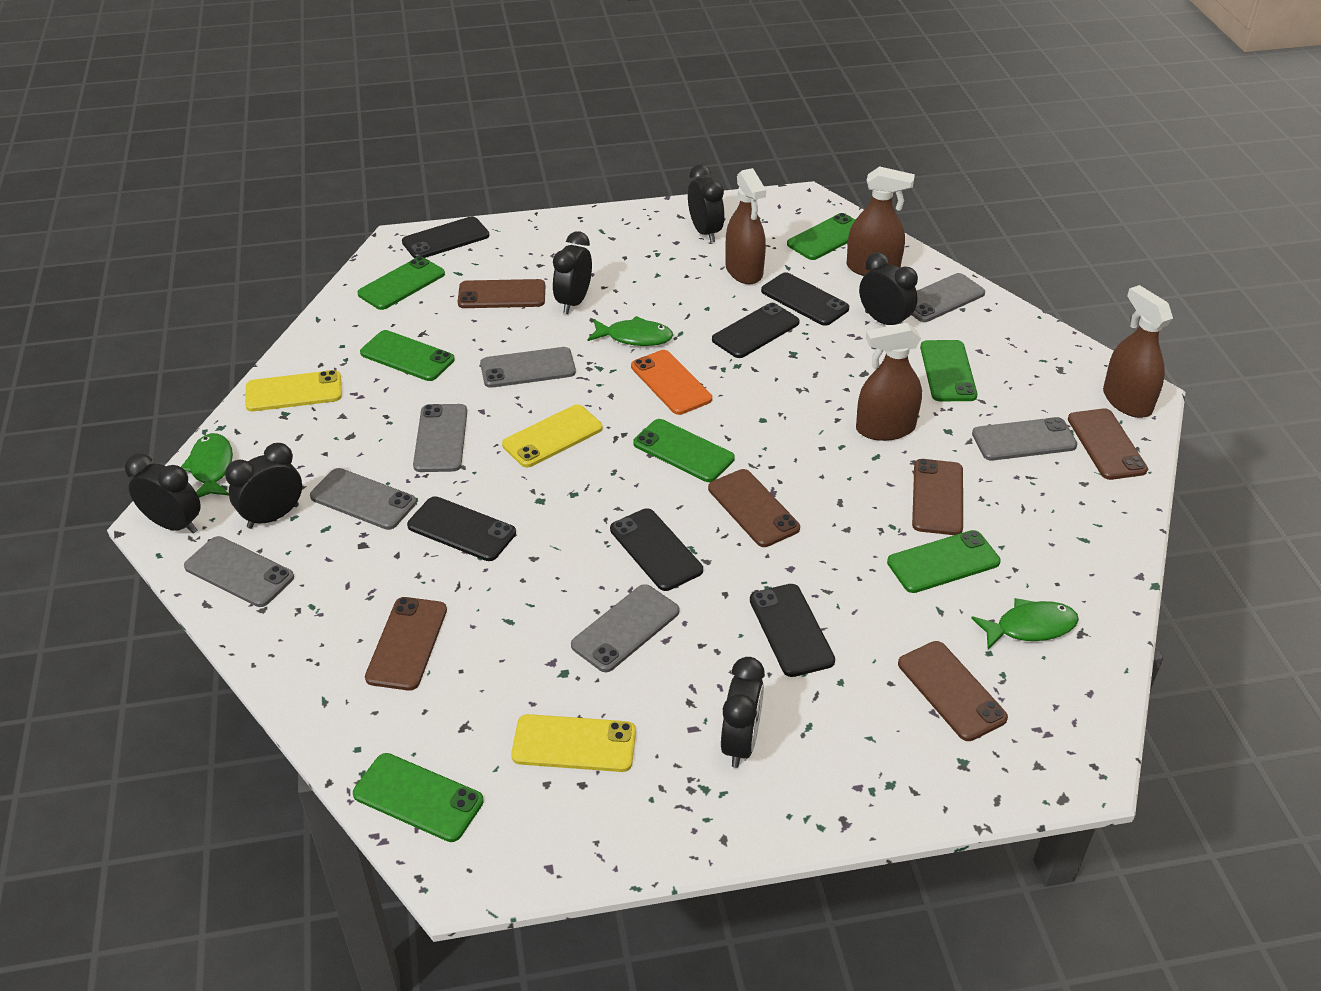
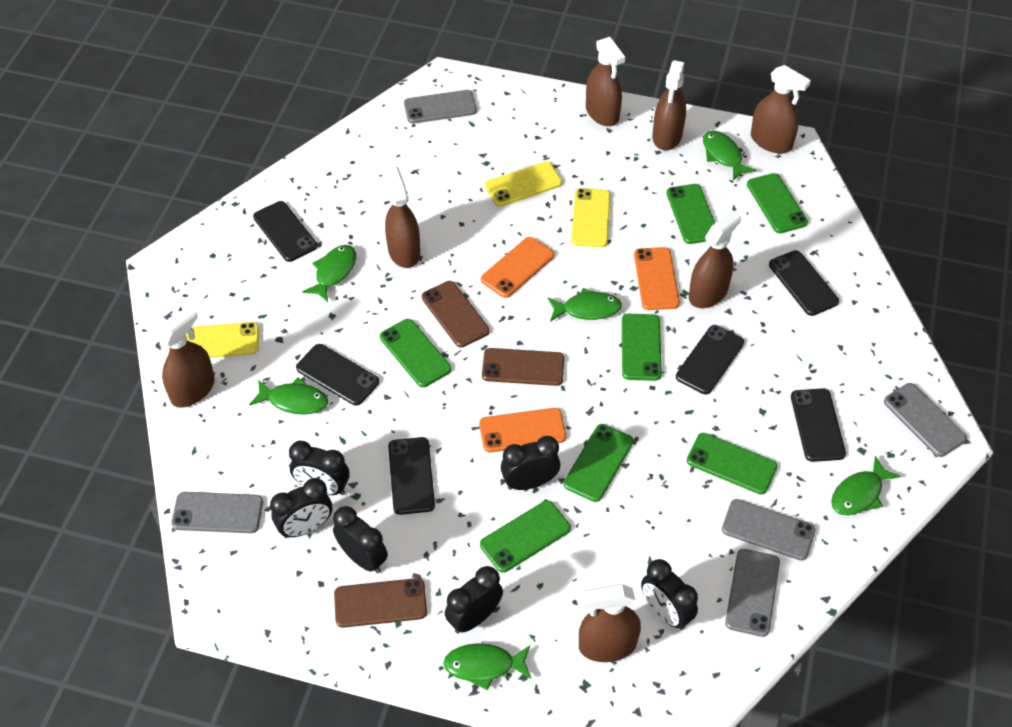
brown phone: 6 -> 3
brown spray bottle: 4 -> 7
green fish: 3 -> 6
grey phone: 7 -> 5
orange phone: 1 -> 3

